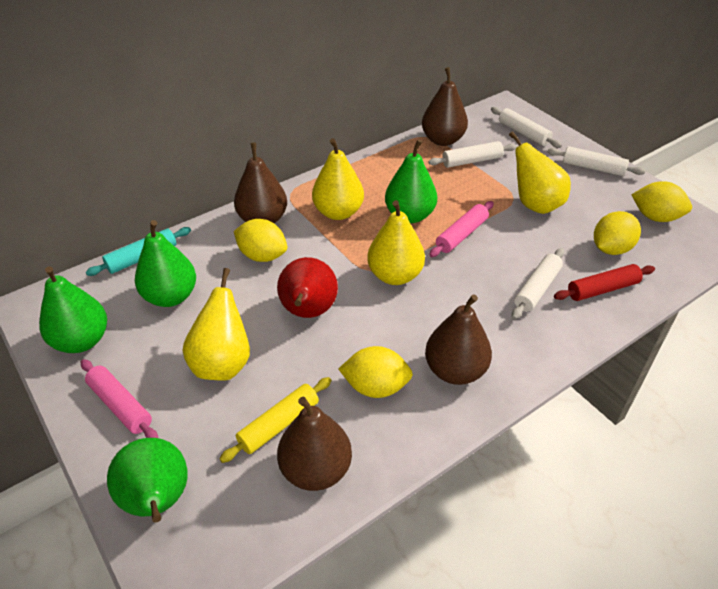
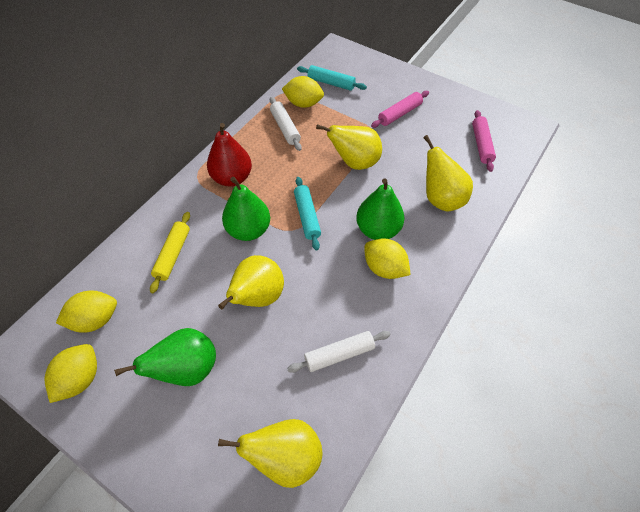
brown pear: 4 -> 0
green pear: 4 -> 3
red rolling pin: 1 -> 0
turquoise rolling pin: 1 -> 2
white rolling pin: 4 -> 2

